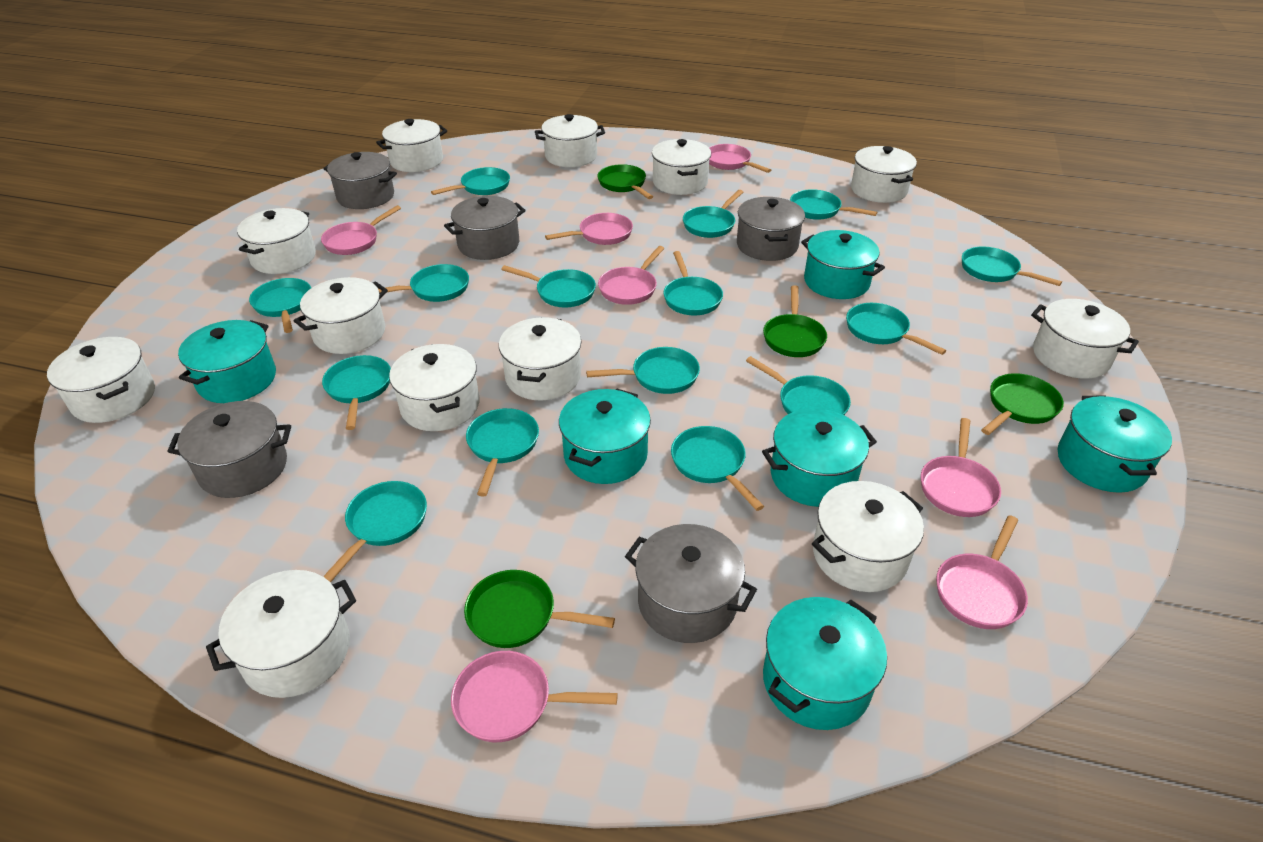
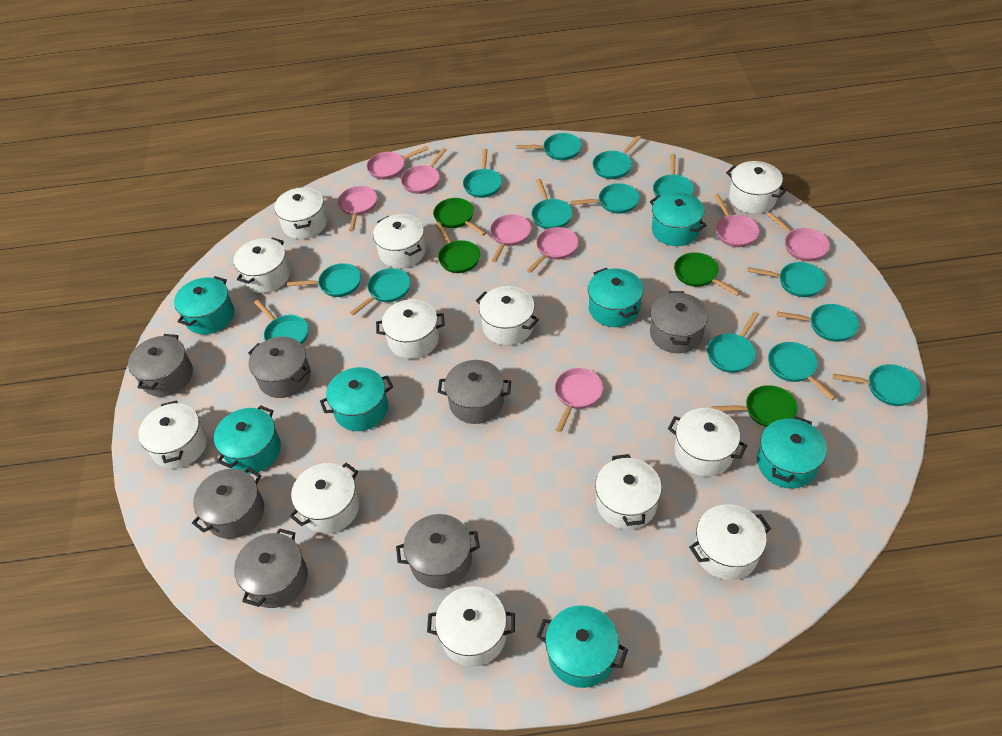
grey pot: 5 -> 7
pink pan: 7 -> 8
turquoise pan: 15 -> 14
turquoise pot: 6 -> 7

